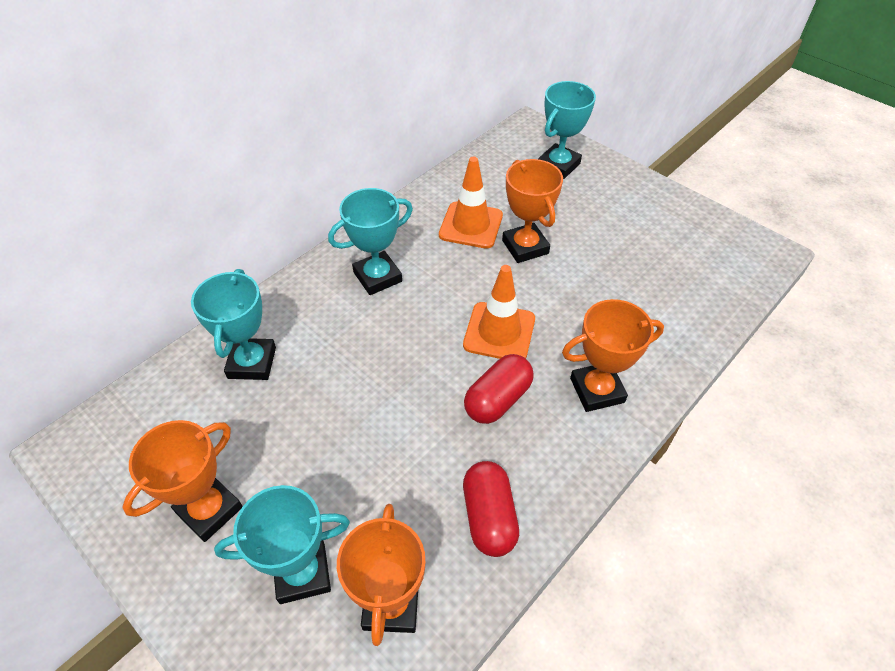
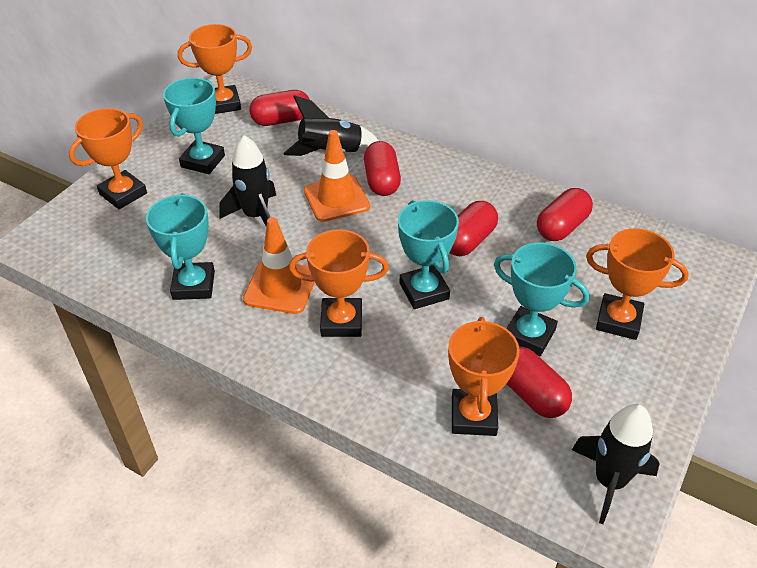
black rocket: 0 -> 3
orange trophy: 4 -> 5
red capsule: 2 -> 5

